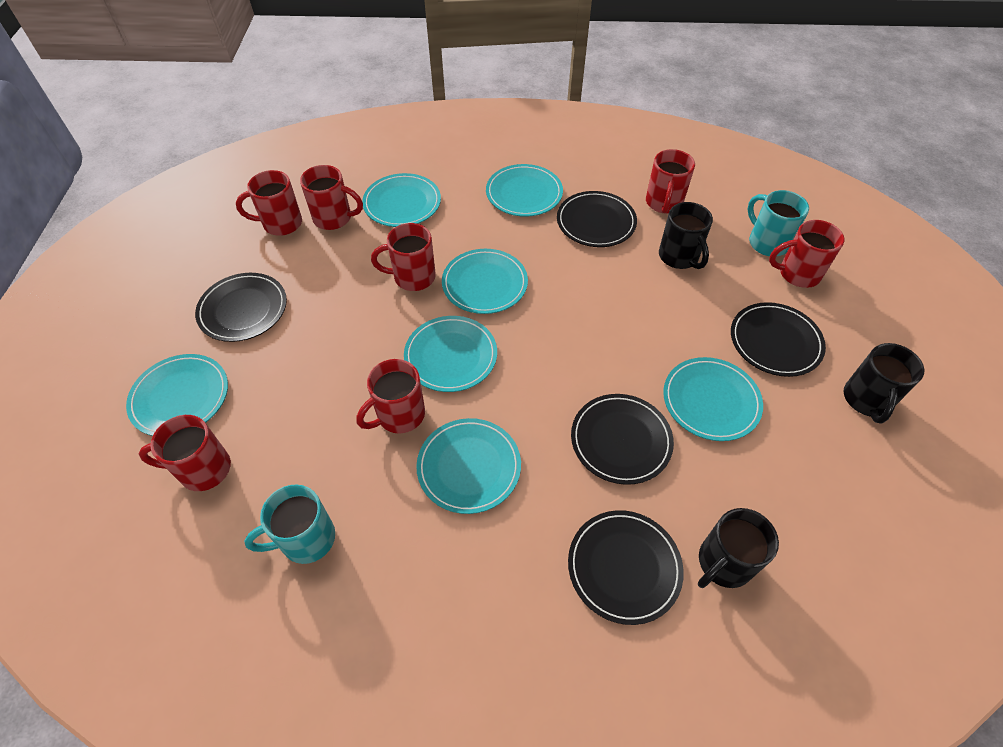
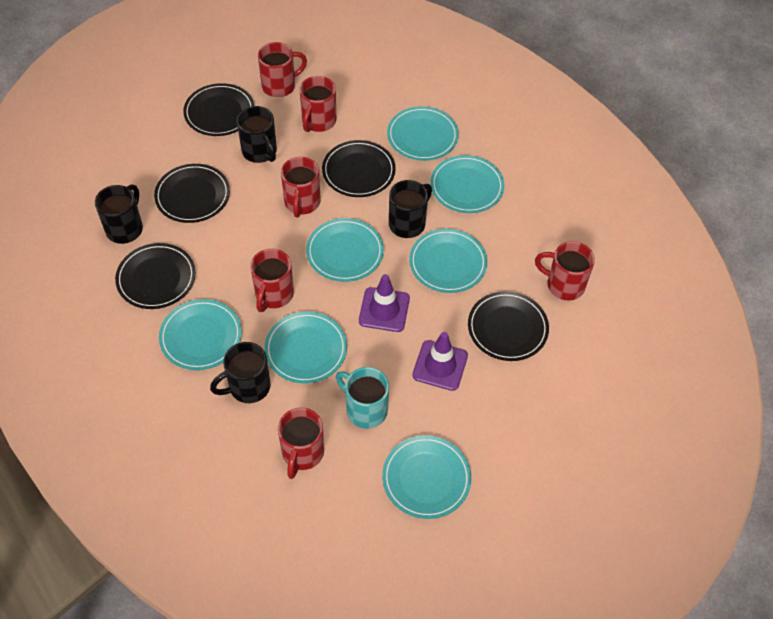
black mug: 3 -> 4
purple traffic cone: 0 -> 2
red mug: 7 -> 6
turquoise mug: 2 -> 1

